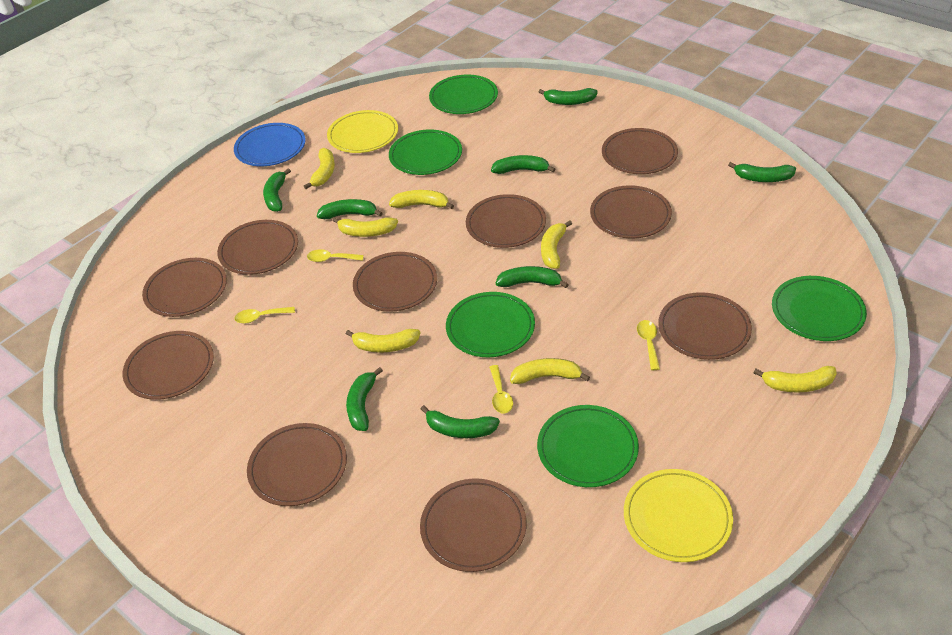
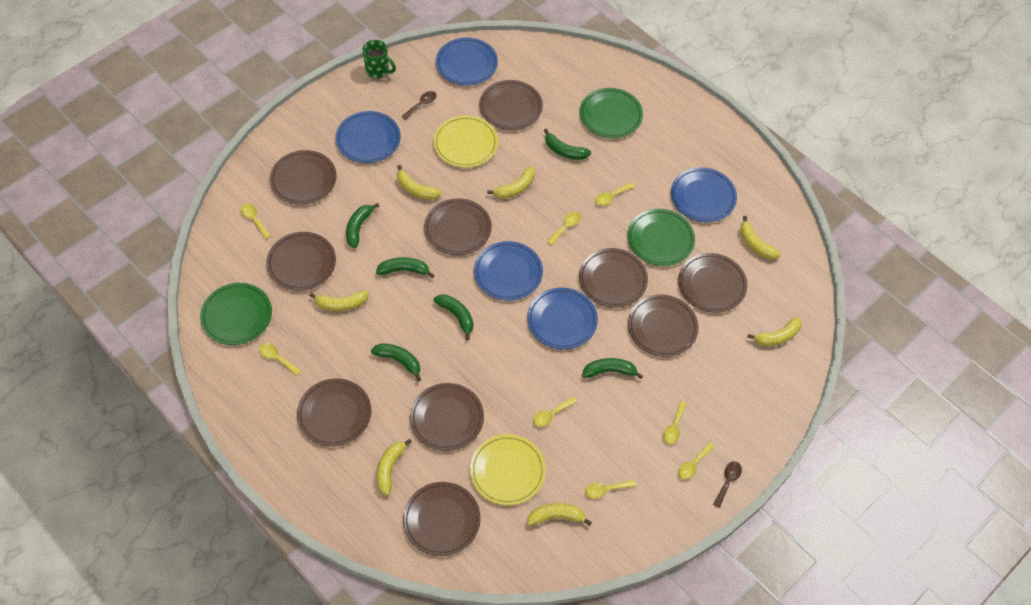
blue plate: 1 -> 5
brown spoon: 0 -> 2
green banana: 8 -> 6
green mug: 0 -> 1
green plate: 5 -> 3
yellow spoon: 4 -> 8

